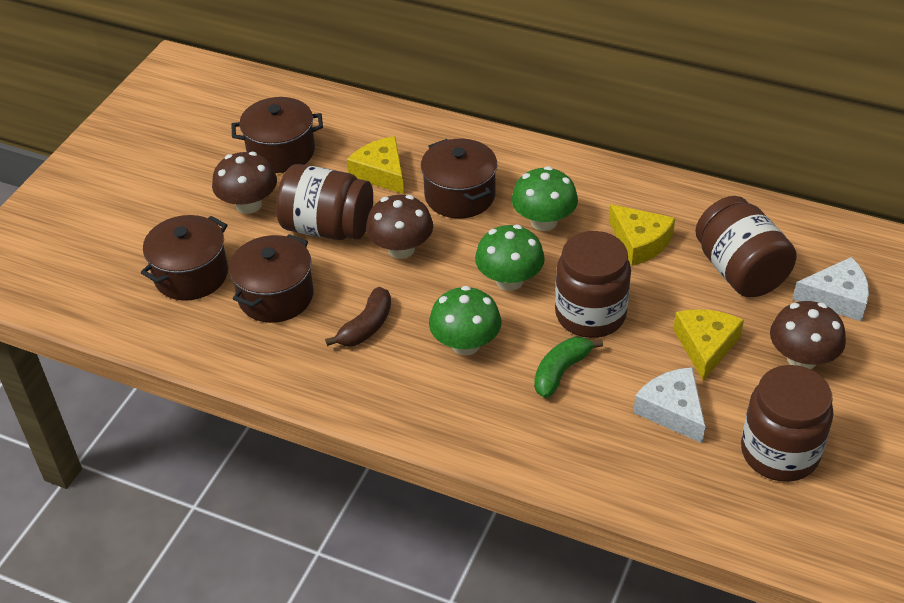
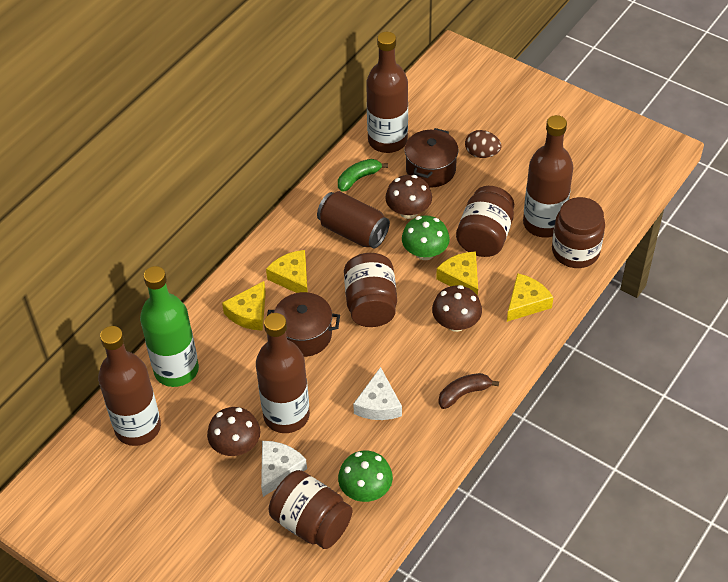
brown bottle: 0 -> 4
brown can: 0 -> 1
brown egg: 0 -> 1
brown pot: 4 -> 2
green bottle: 0 -> 1
green mushroom: 3 -> 2
yellow cheese: 3 -> 4

